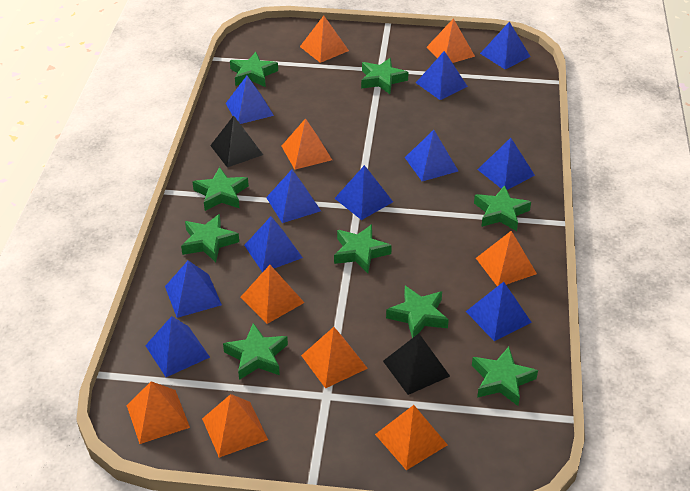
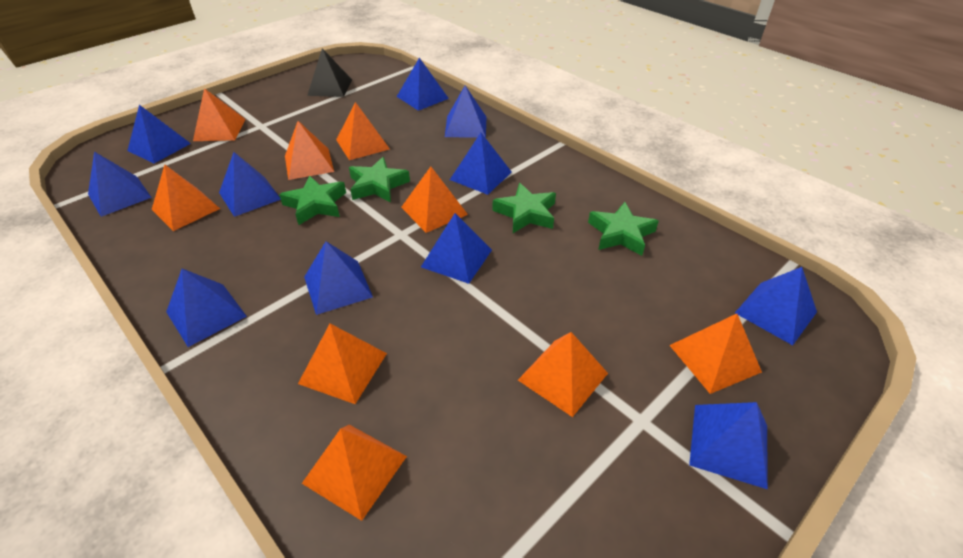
black pyramid: 2 -> 1
green star: 9 -> 4

